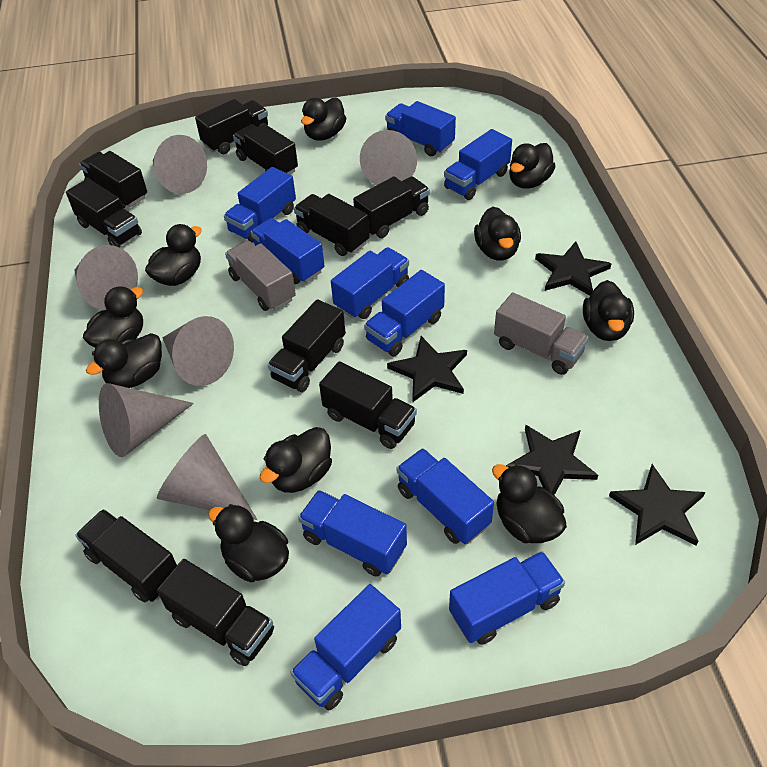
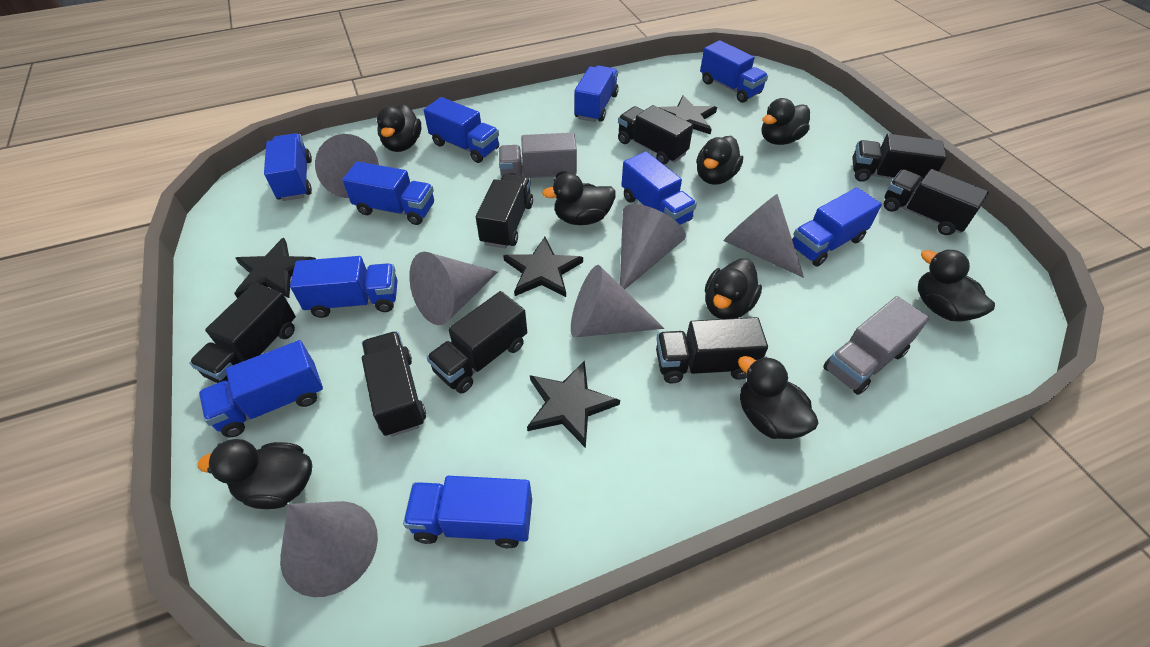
black duck: 10 -> 8
black truck: 10 -> 8

